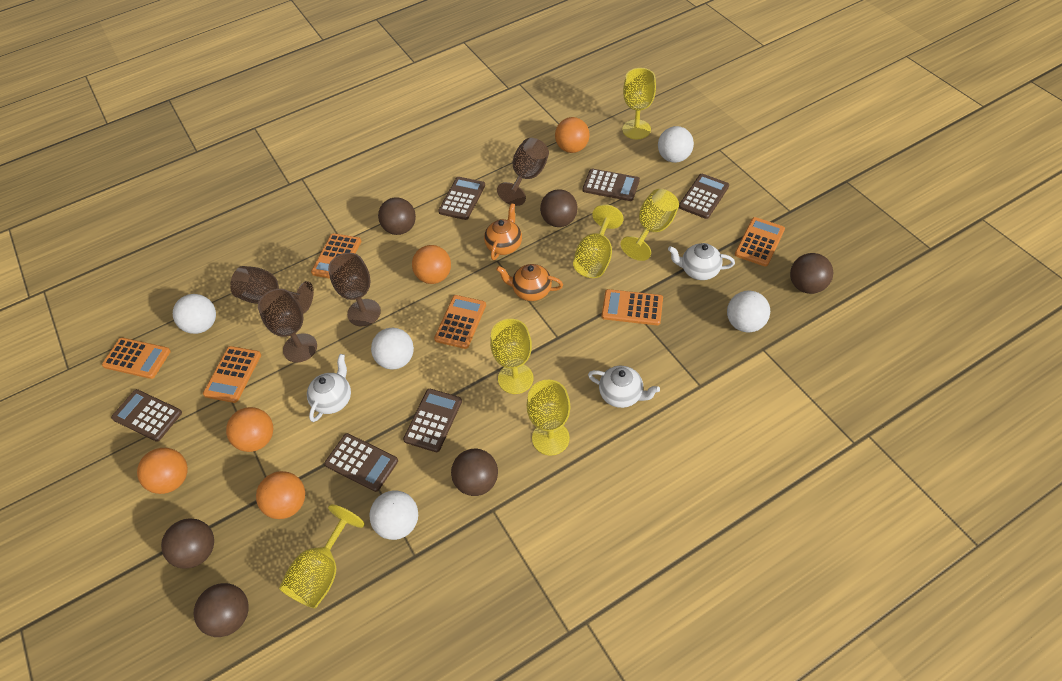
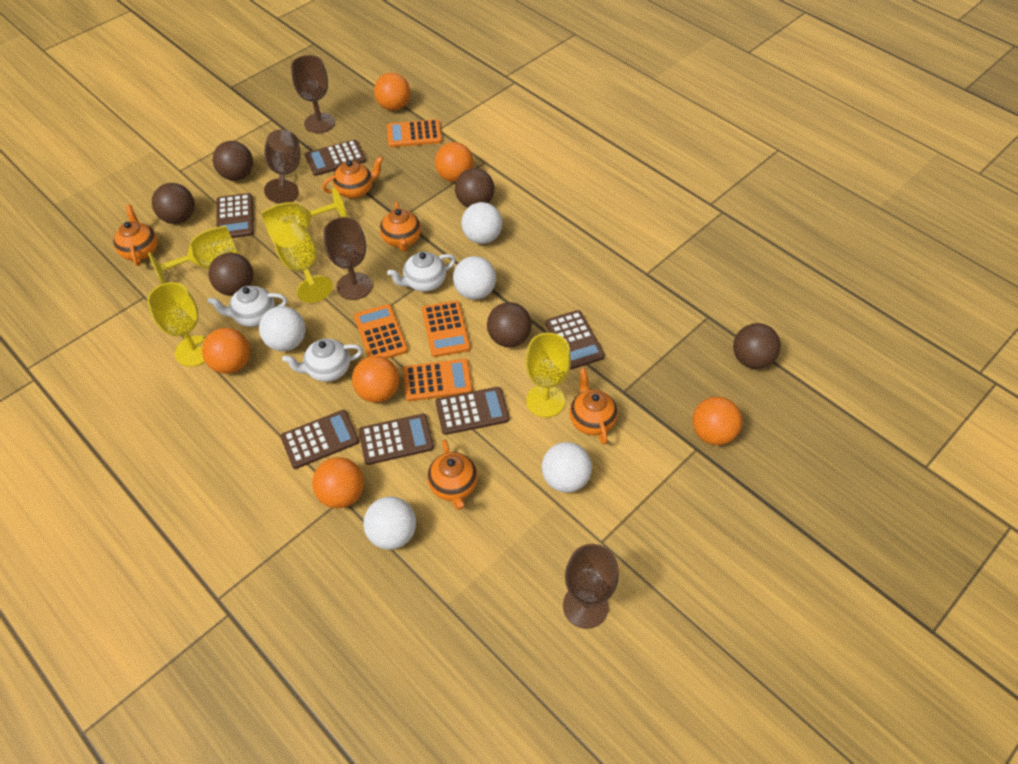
orange ball: 5 -> 6
orange calculator: 6 -> 4
orange teapot: 2 -> 5
yellow goblet: 6 -> 5

